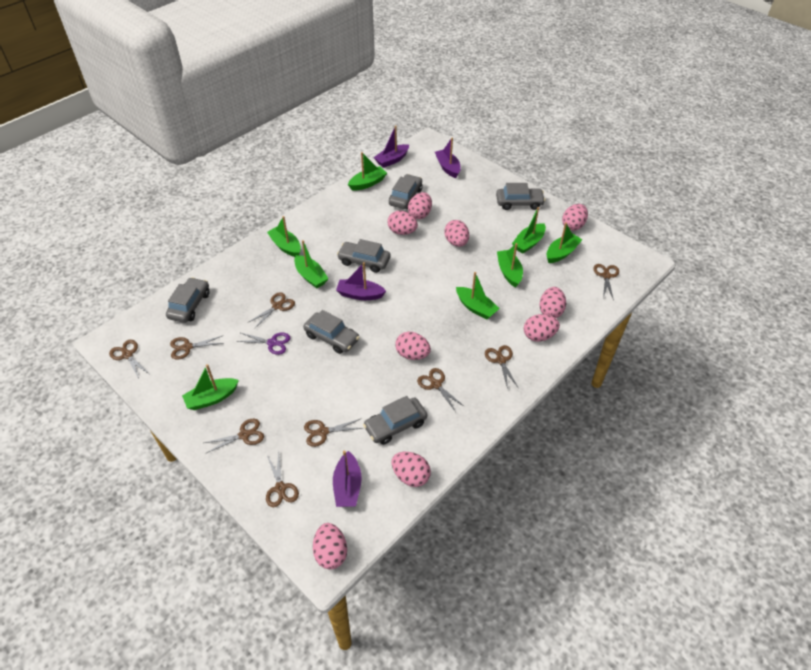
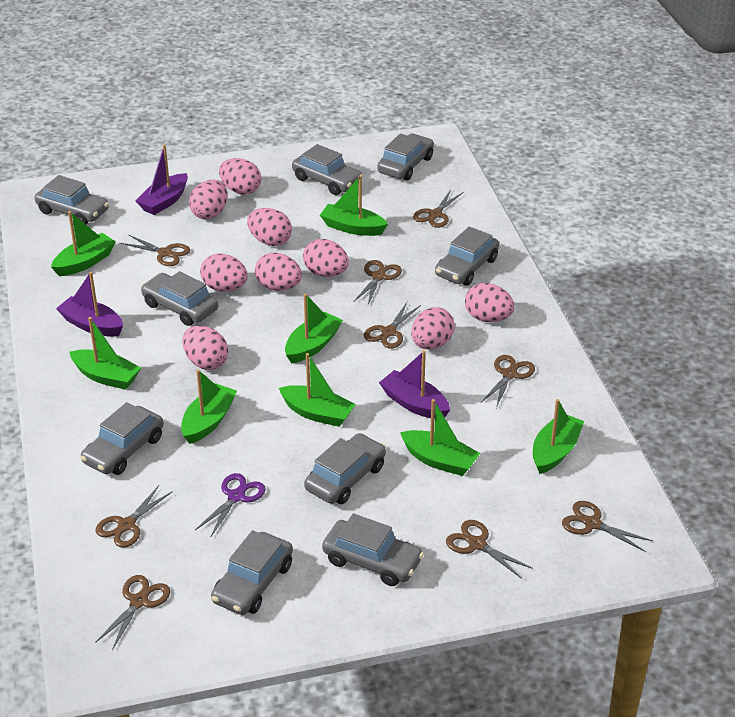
grey car: 6 -> 9
purple boat: 4 -> 3

